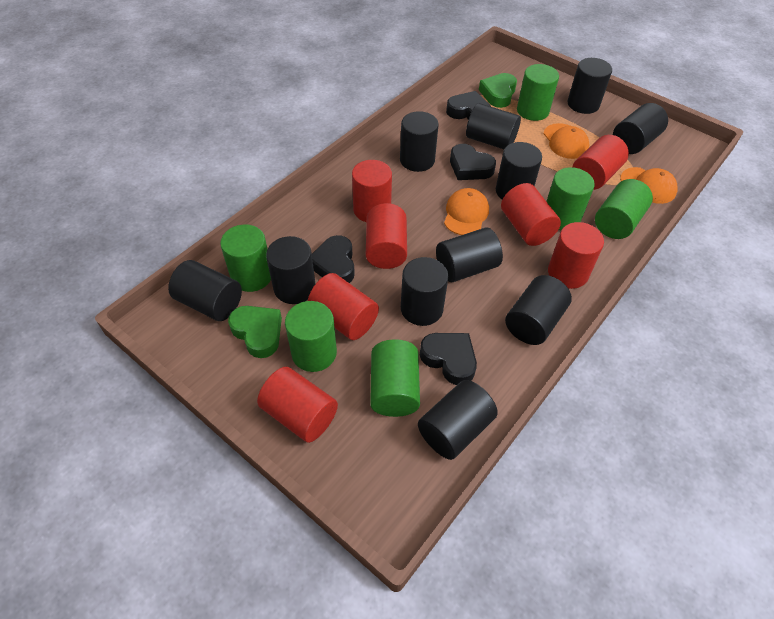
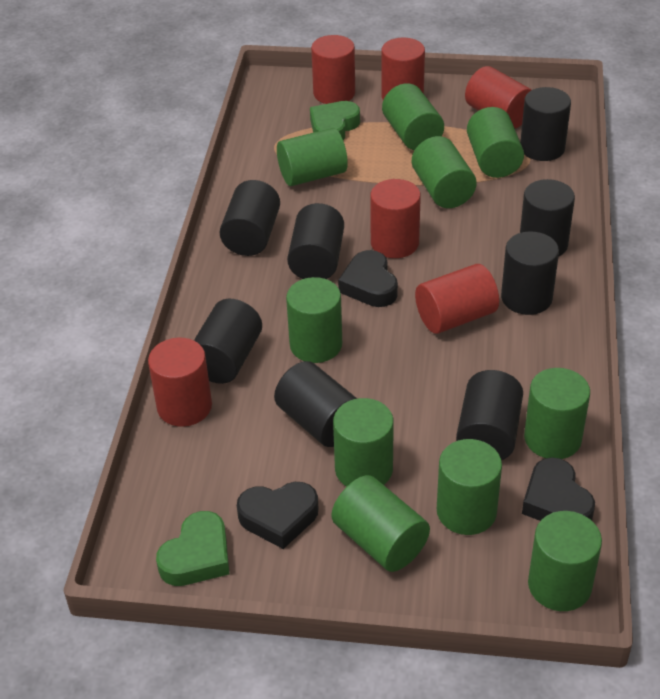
black cylinder: 11 -> 8
black heart: 4 -> 3
green cylinder: 6 -> 10
orange cap: 3 -> 0
red cylinder: 7 -> 6

